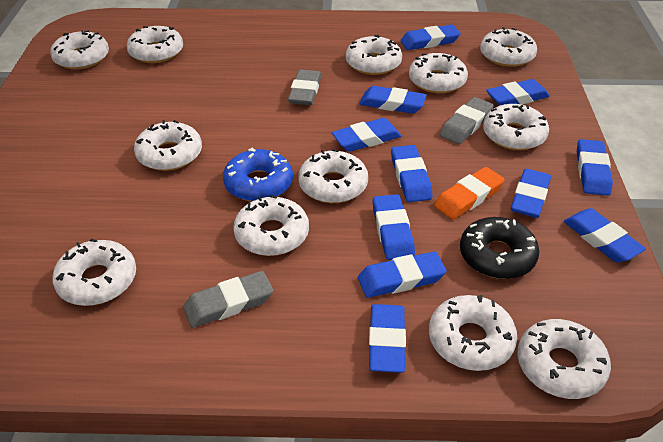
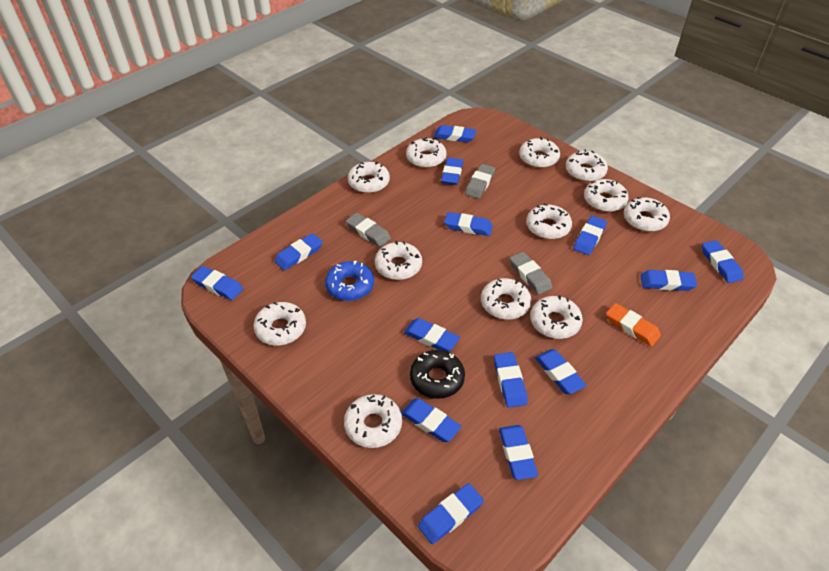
blue eraser: 11 -> 14

